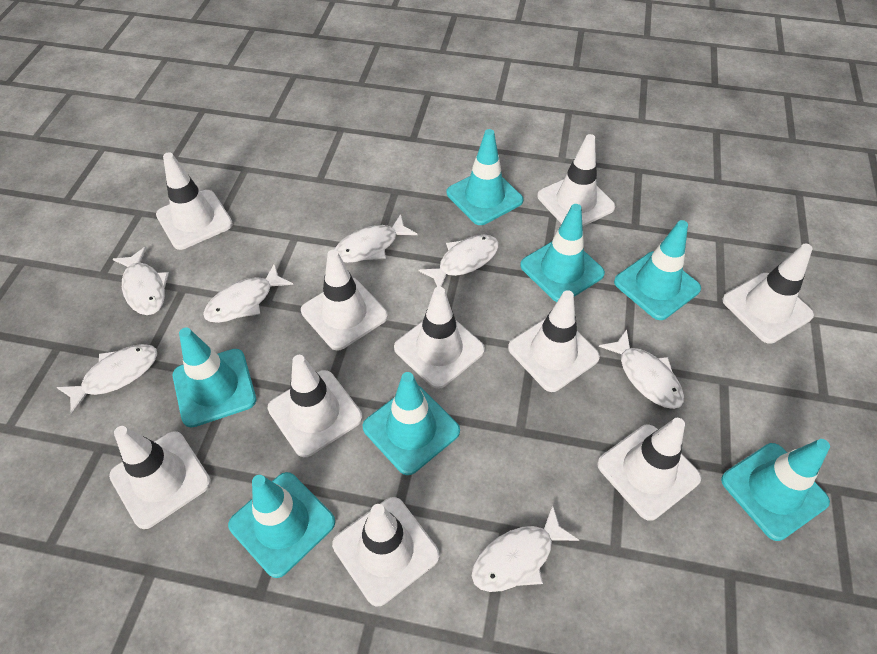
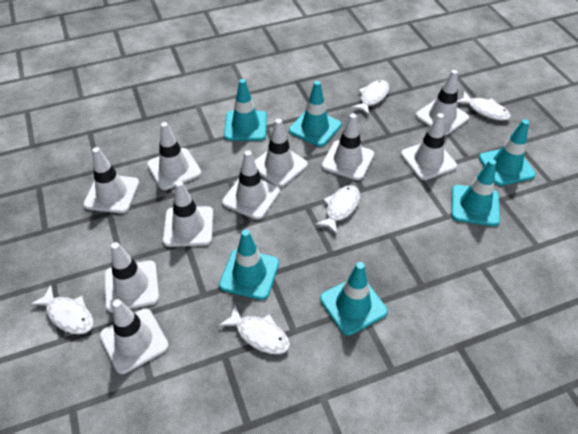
turquoise traffic cone: 7 -> 6
white fish: 7 -> 5

